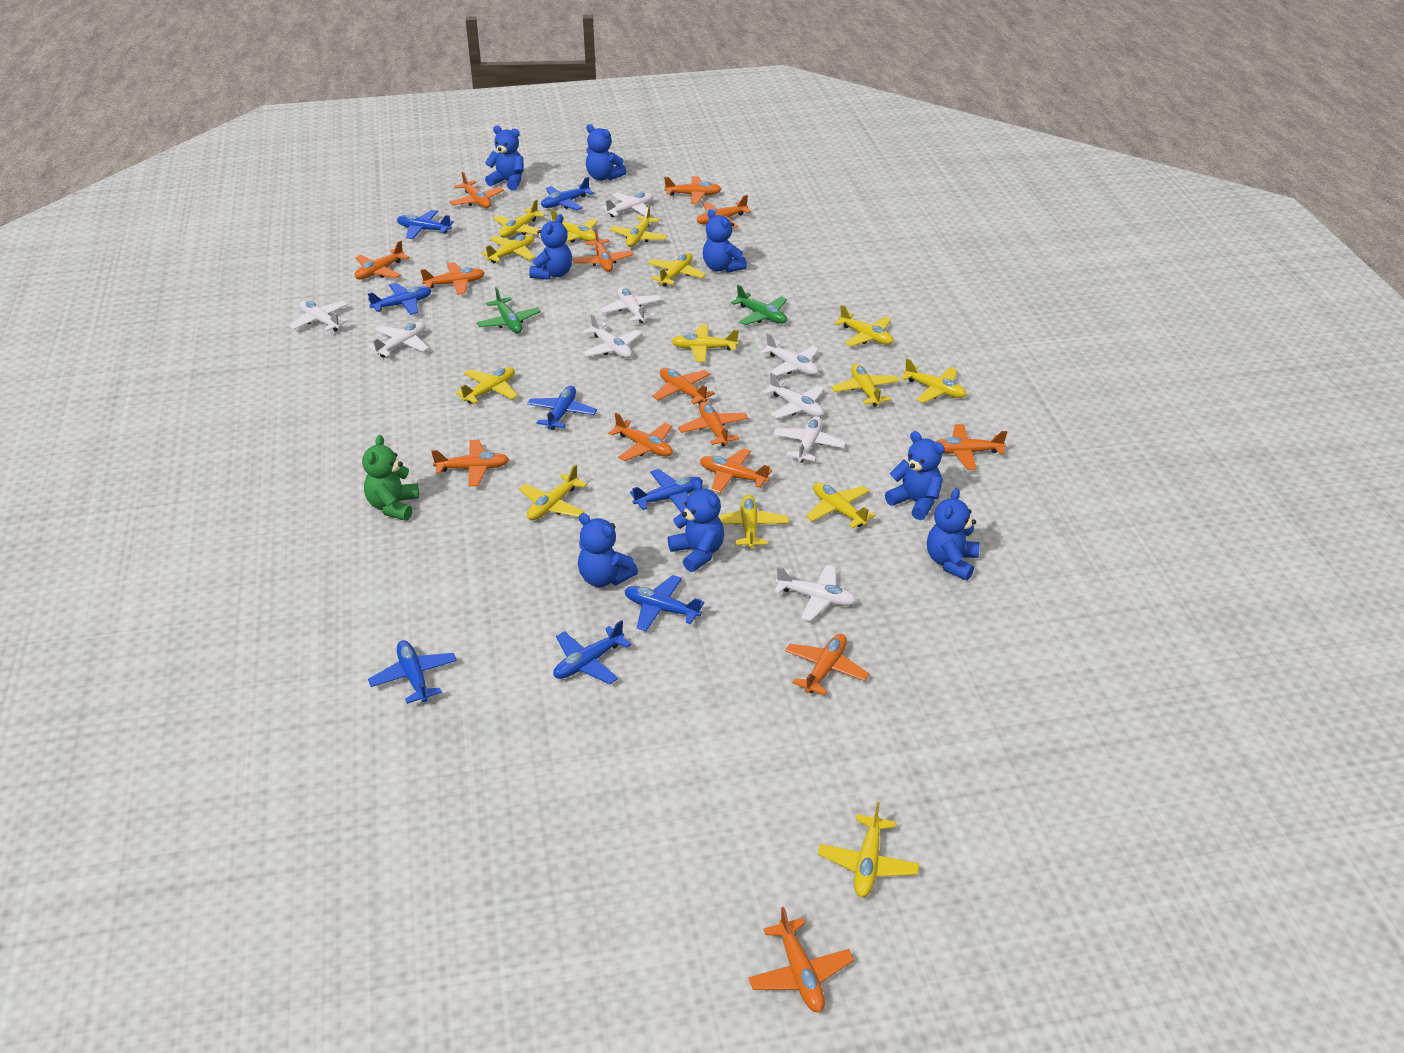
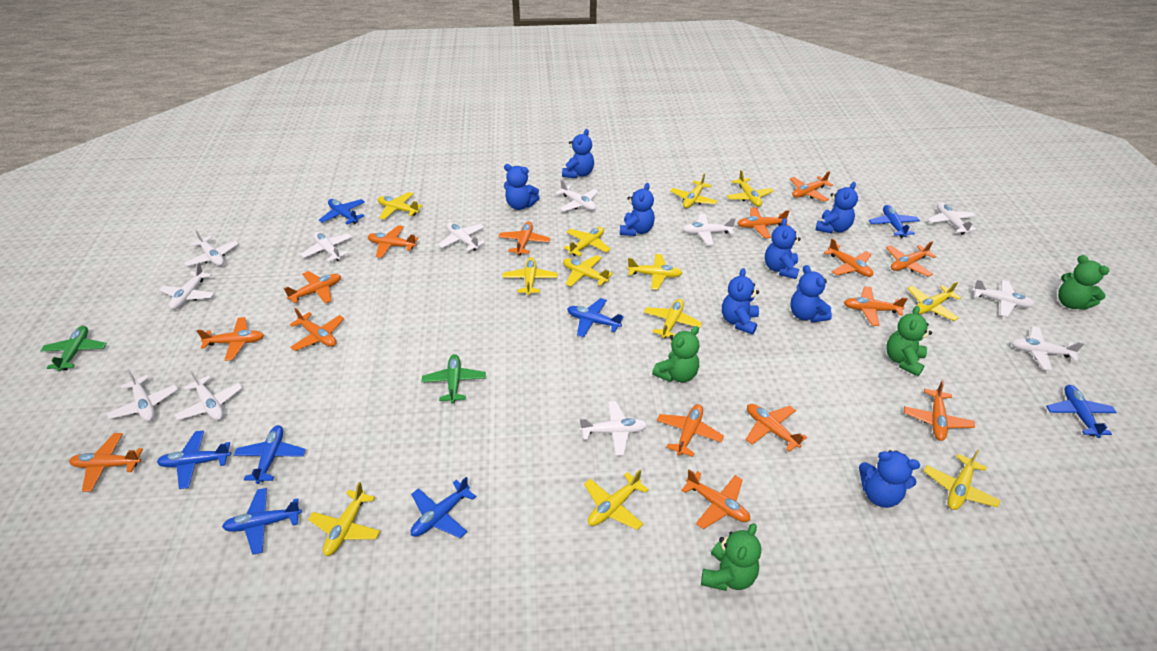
green teddy bear: 1 -> 4
orange plane: 14 -> 15
white plane: 9 -> 12
yellow plane: 14 -> 12

